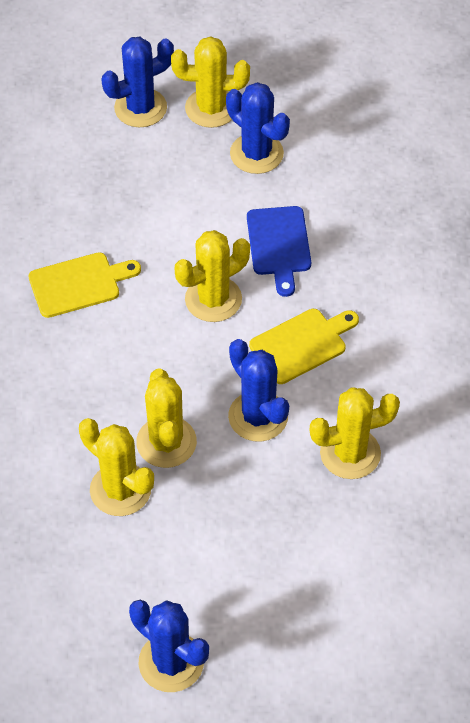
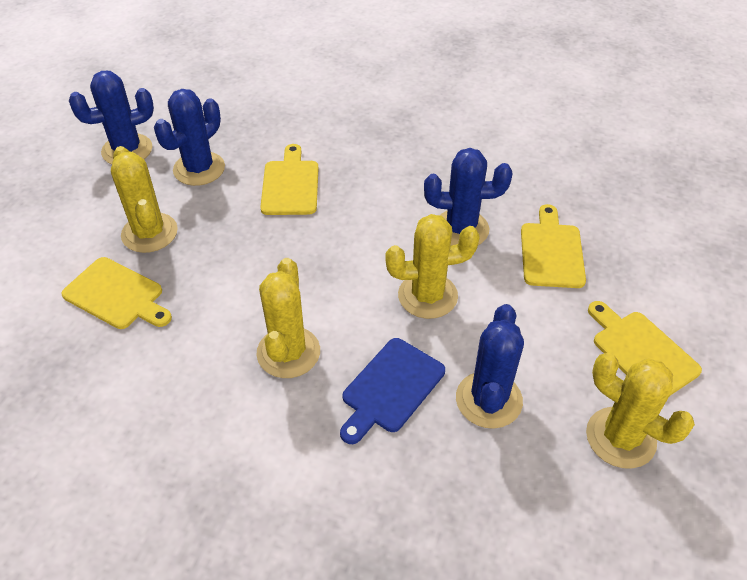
yellow cactus: 5 -> 4
yellow cutting board: 2 -> 4

